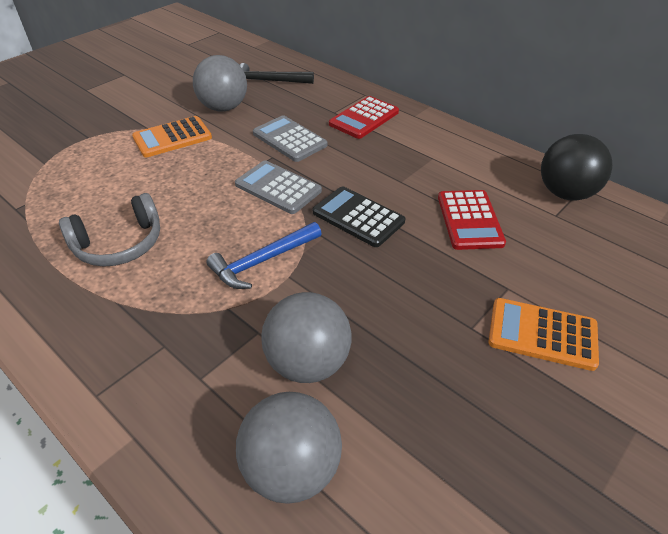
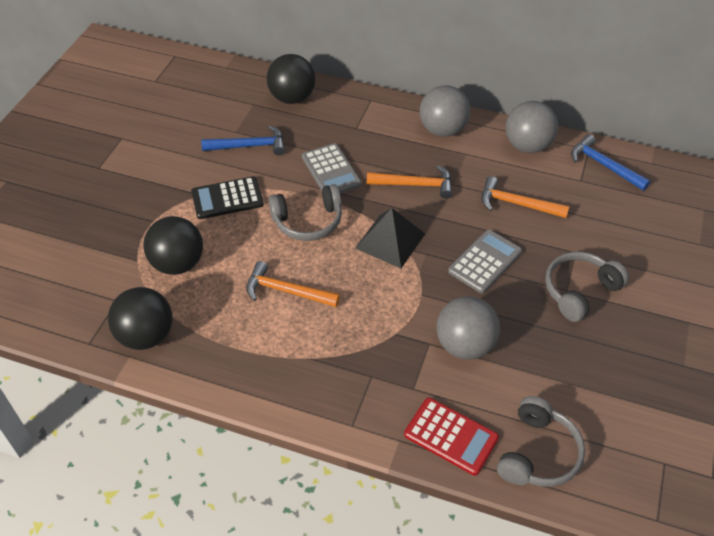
black ball: 1 -> 3
black hammer: 1 -> 0
black pyramid: 0 -> 1
blue hammer: 1 -> 2
grey headphones: 1 -> 3
orange calculator: 2 -> 0
orange hammer: 0 -> 3
red calculator: 2 -> 1

